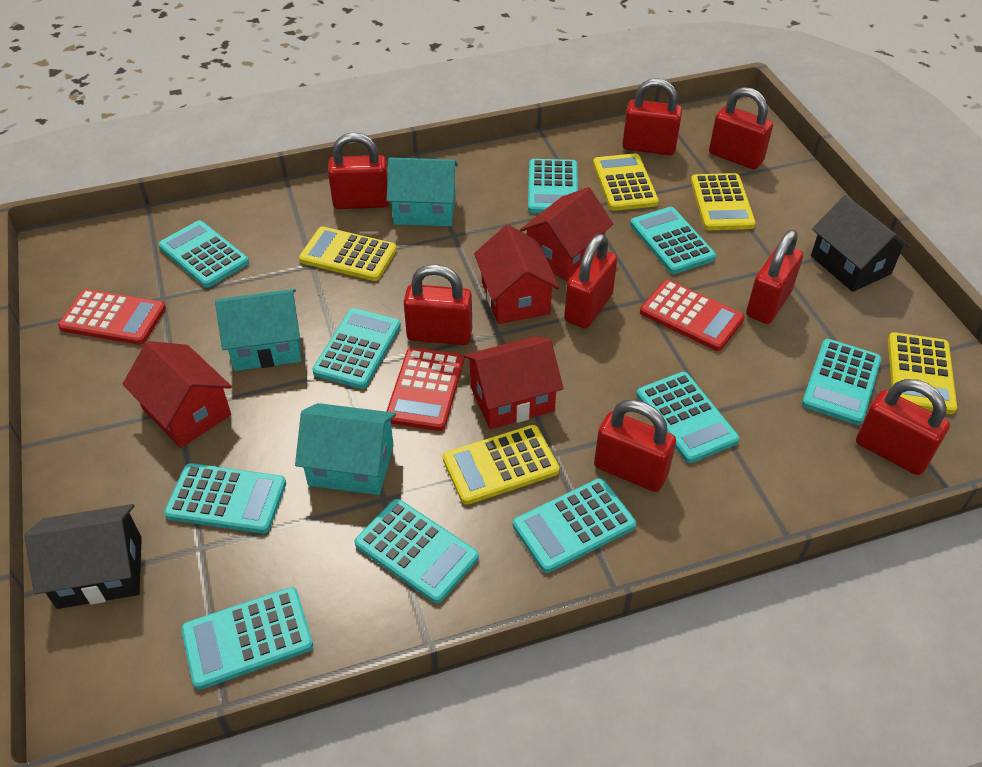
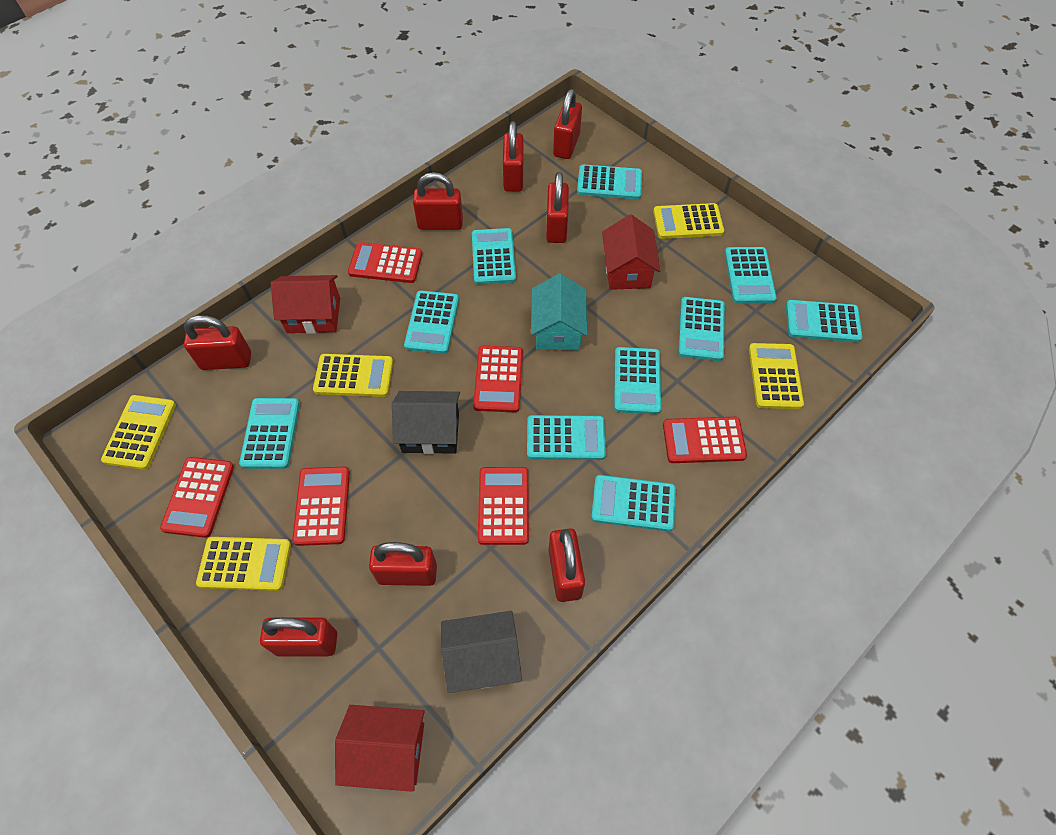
red calculator: 3 -> 6
red house: 4 -> 3
turquoise house: 3 -> 1

